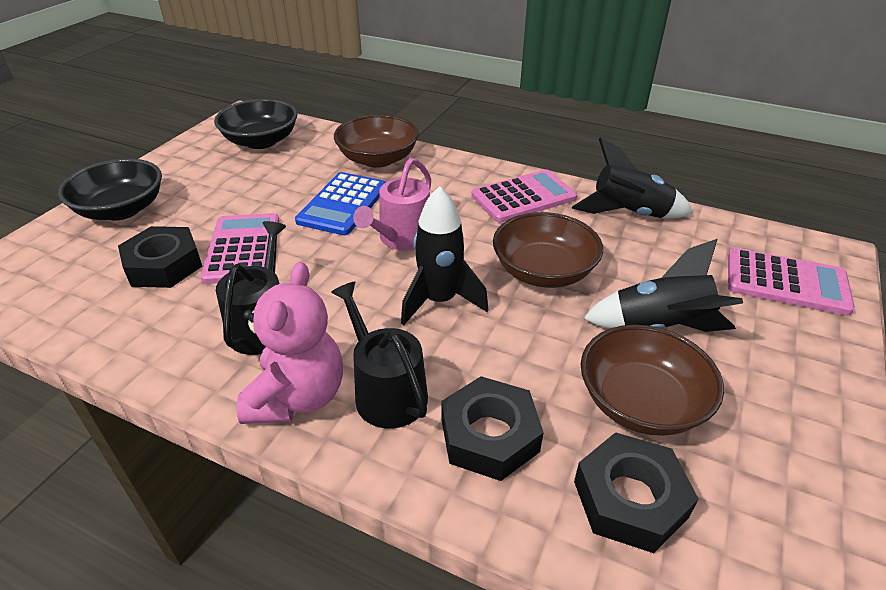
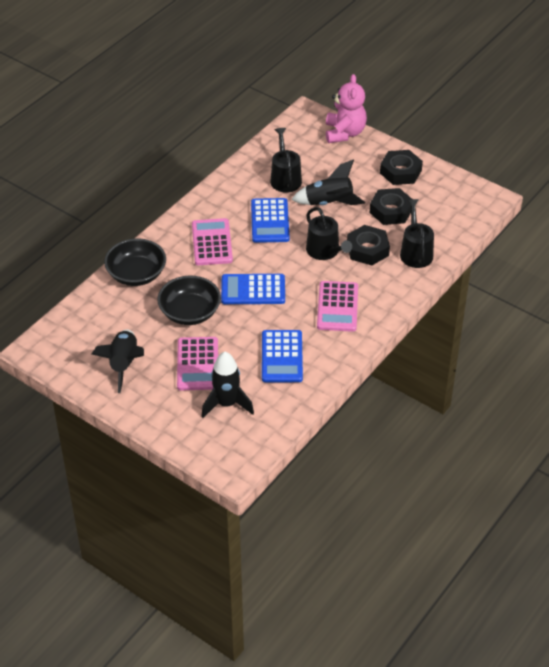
black watering can: 2 -> 3
blue calculator: 1 -> 3
brown bowl: 3 -> 0
pink watering can: 1 -> 0

